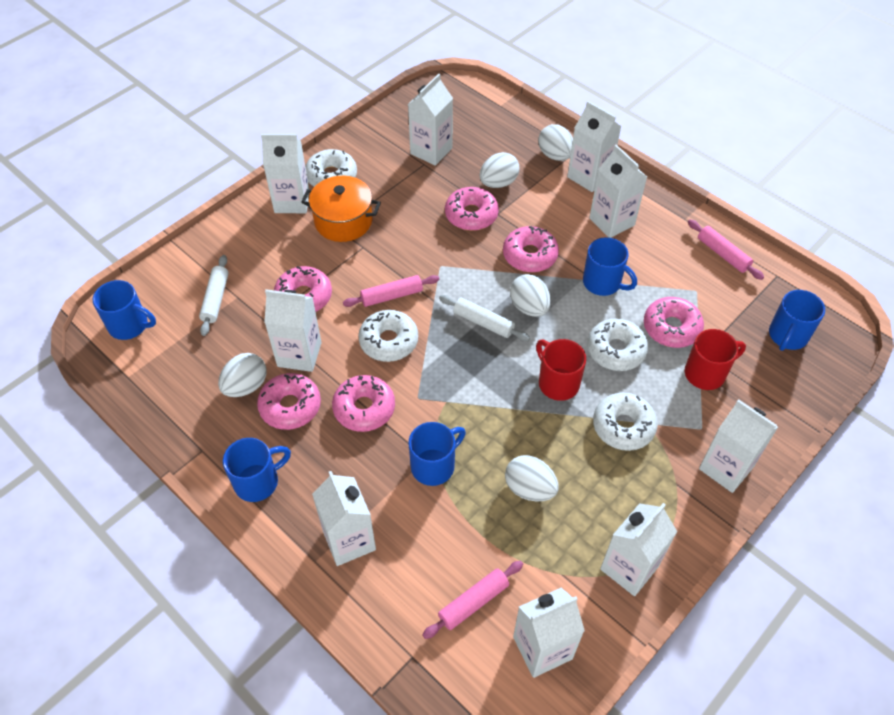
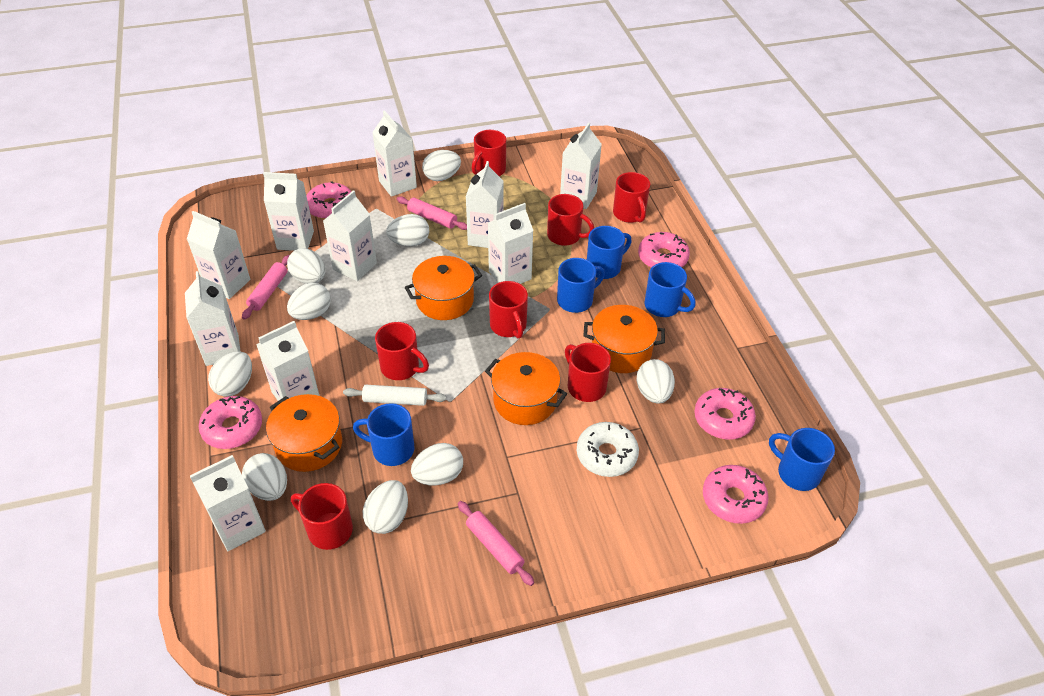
orange pot: 1 -> 4
pink donut: 6 -> 5
red mug: 2 -> 7
white carton: 9 -> 10
white donut: 4 -> 1
white egg: 5 -> 9
white rolling pin: 2 -> 1

